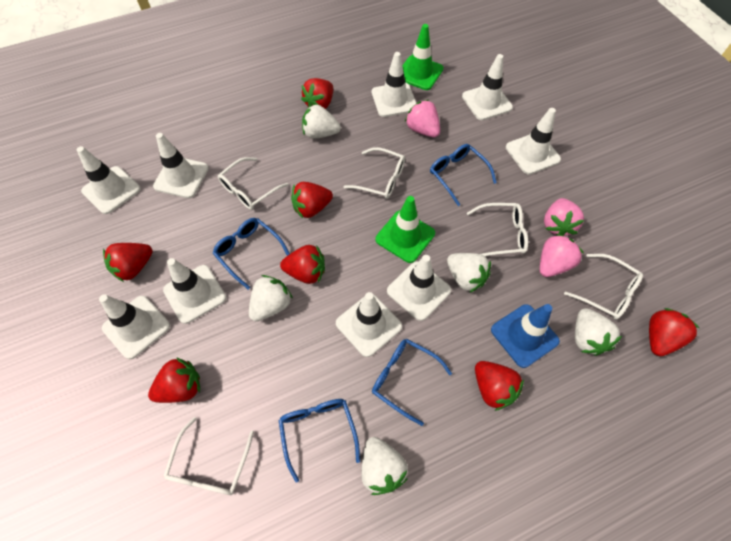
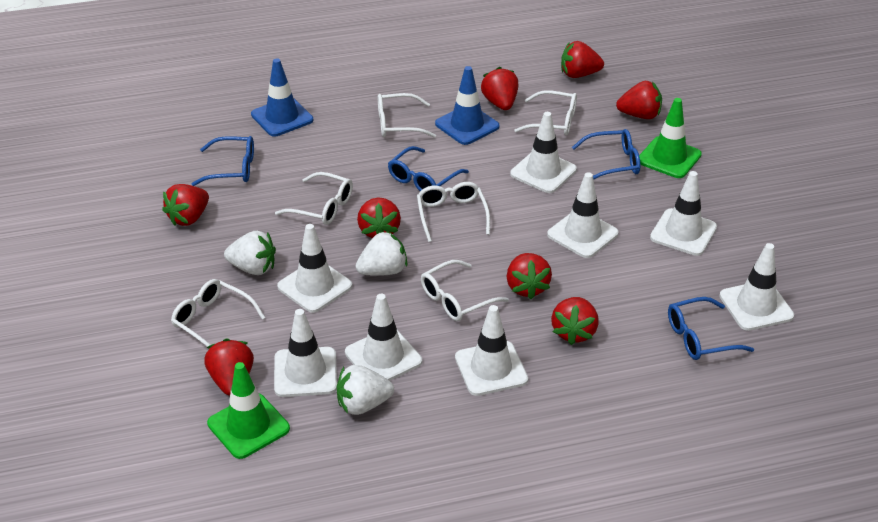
blue traffic cone: 1 -> 2
pink strawberry: 3 -> 0
red strawberry: 7 -> 8
white glasses: 5 -> 6
white strawberry: 5 -> 3
white traffic cone: 9 -> 8

